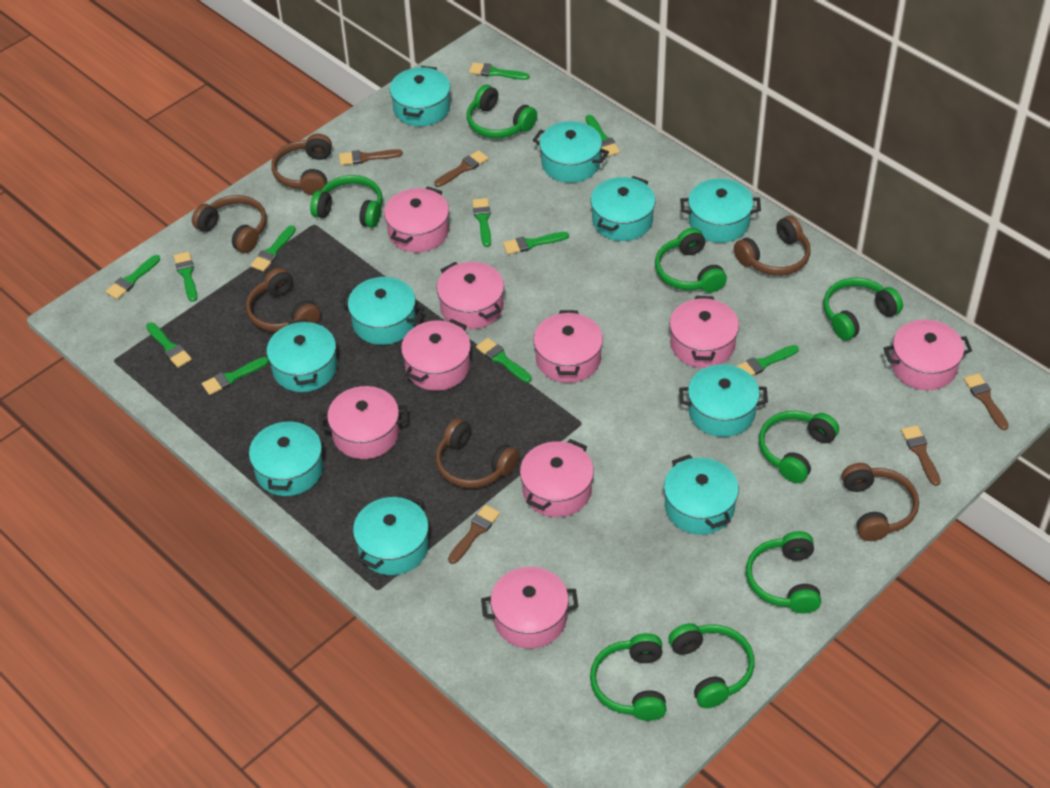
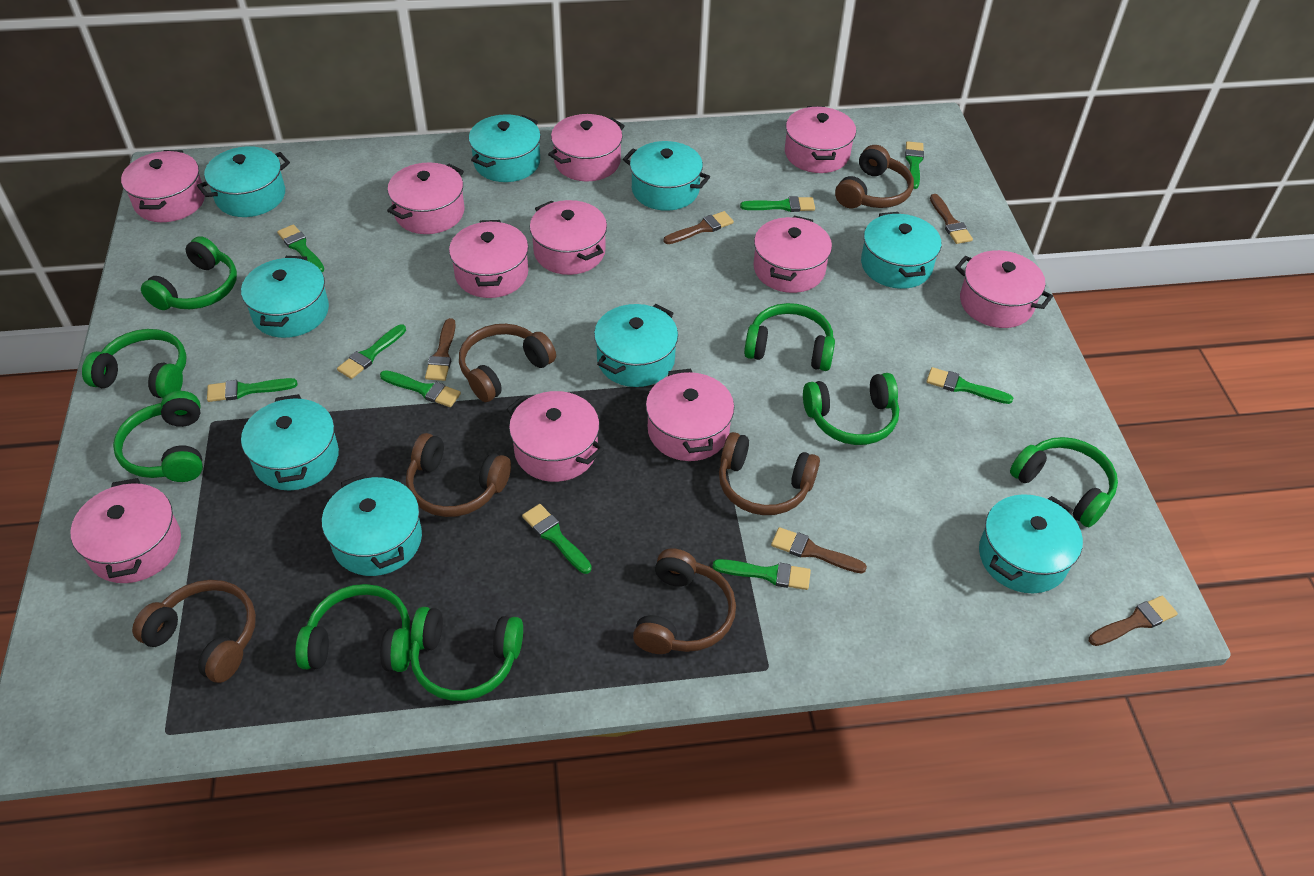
green brush: 11 -> 9
pink pot: 9 -> 11
turquoise pot: 10 -> 9

